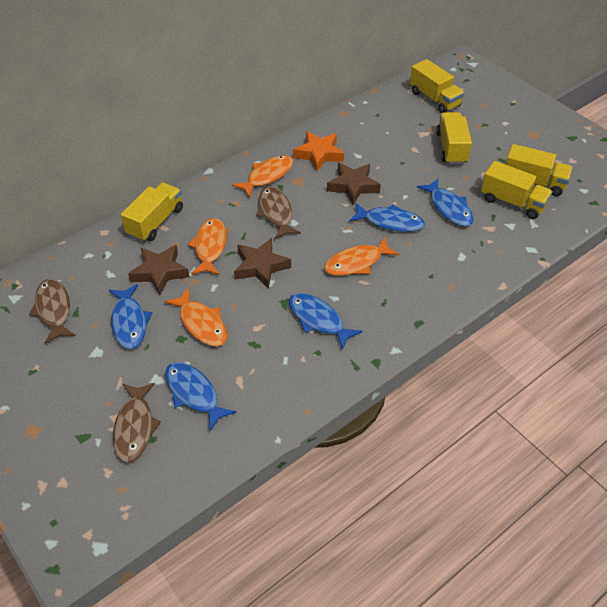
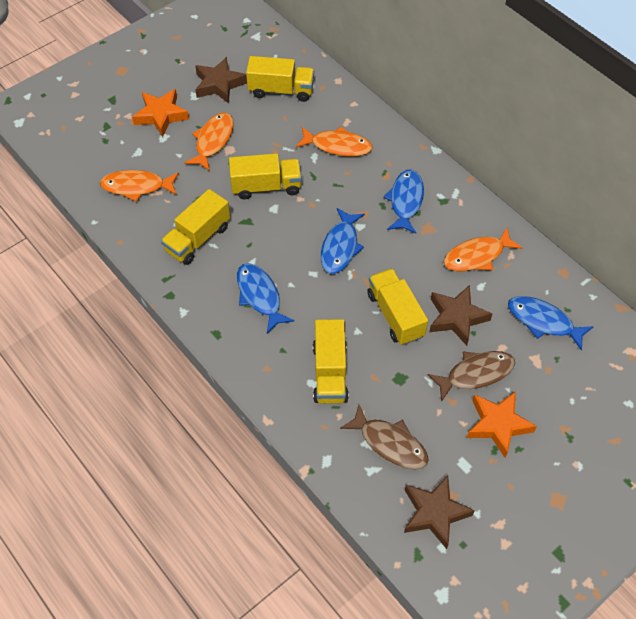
blue fish: 5 -> 4
brown fish: 3 -> 2
orange star: 1 -> 2

